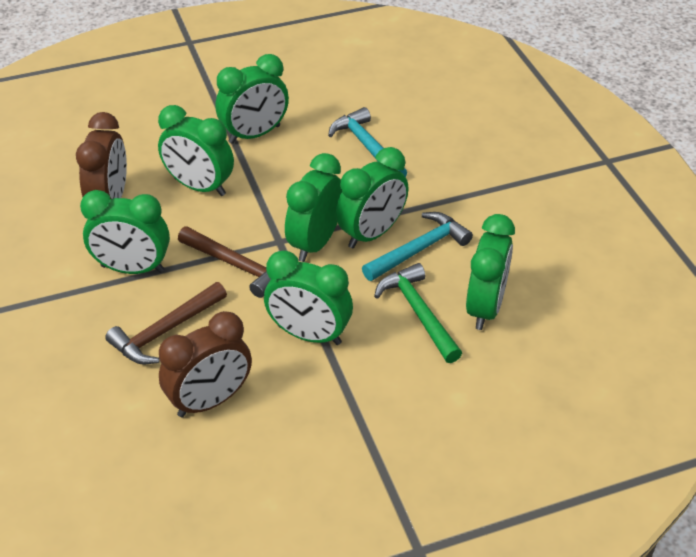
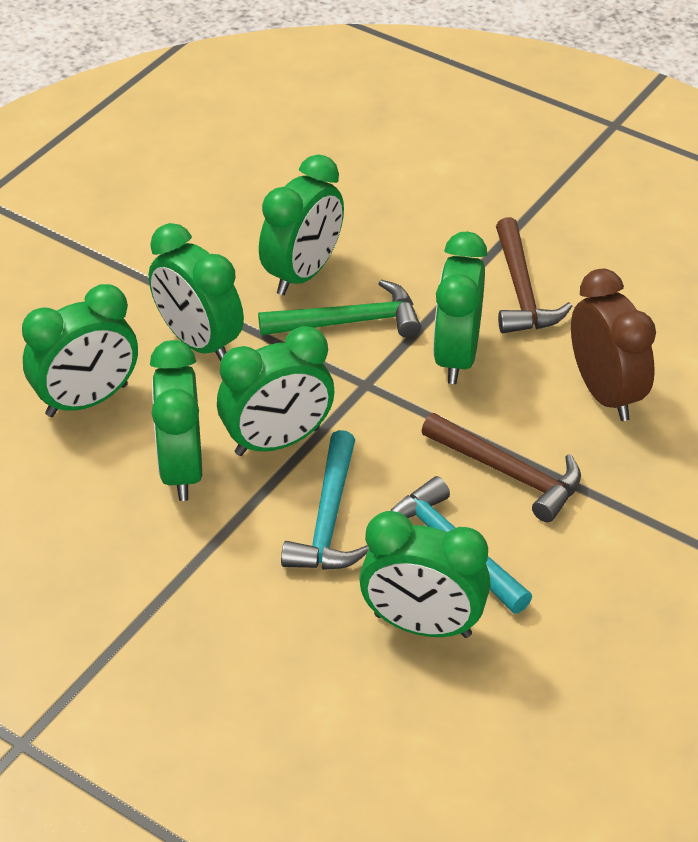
brown clock: 2 -> 1

